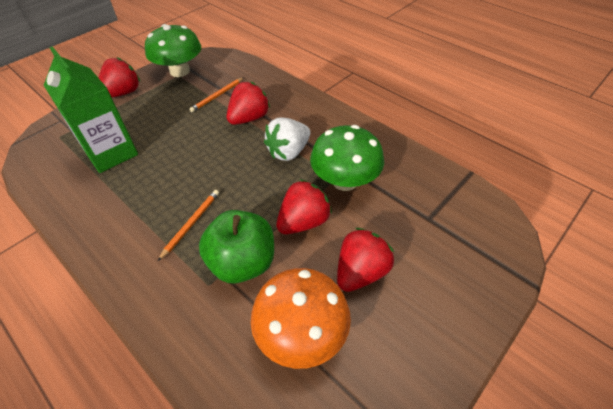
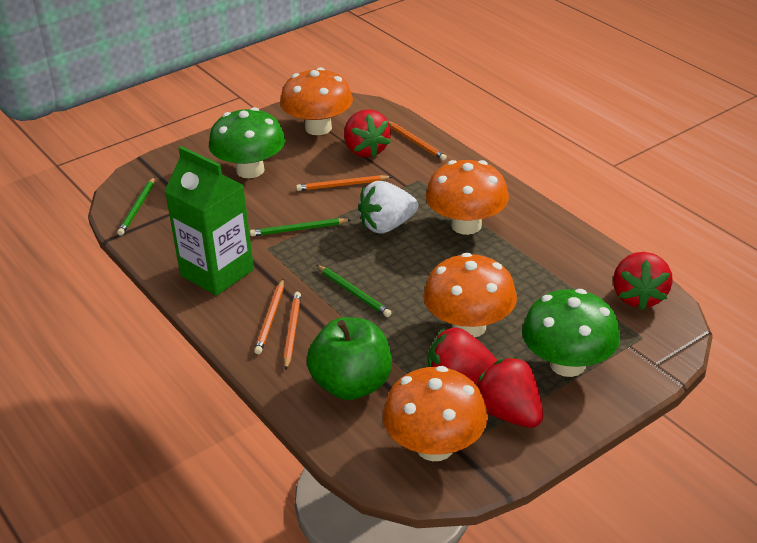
green pencil: 0 -> 3
orange mushroom: 1 -> 4
orange pencil: 2 -> 4

